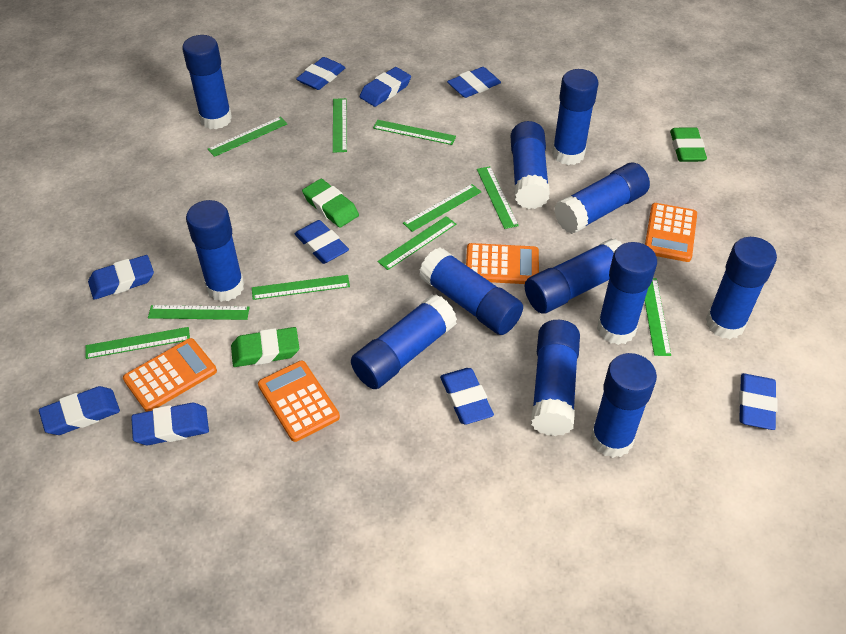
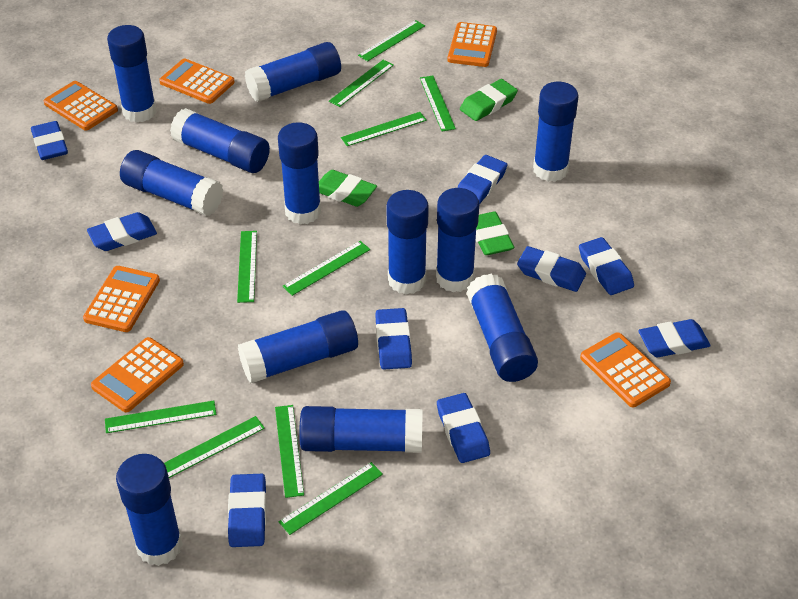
orange calculator: 4 -> 6

